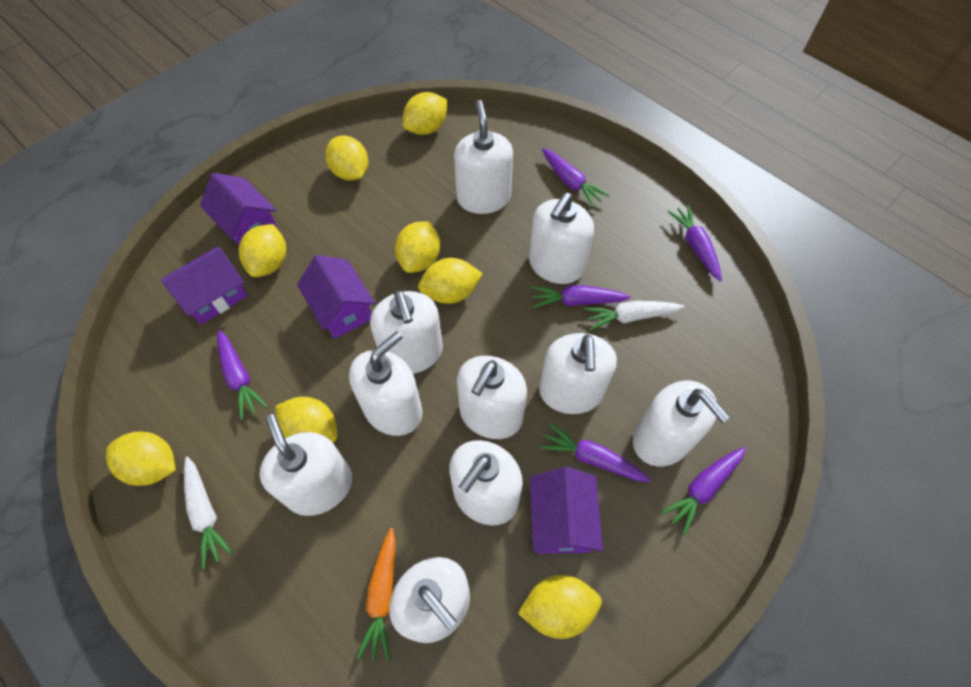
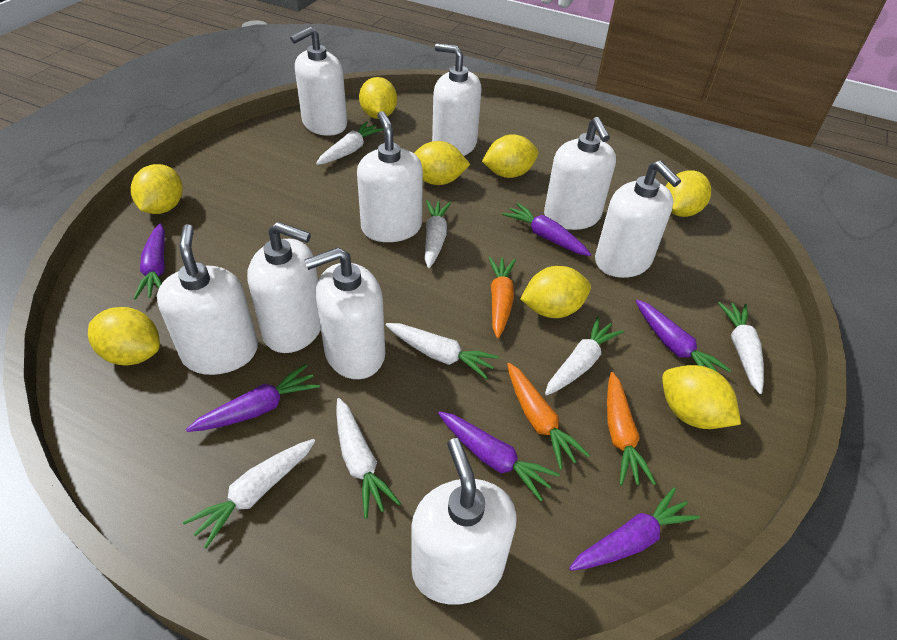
orange carrot: 1 -> 3
purple house: 4 -> 0
white carrot: 2 -> 7
white soap dispenser: 10 -> 9

